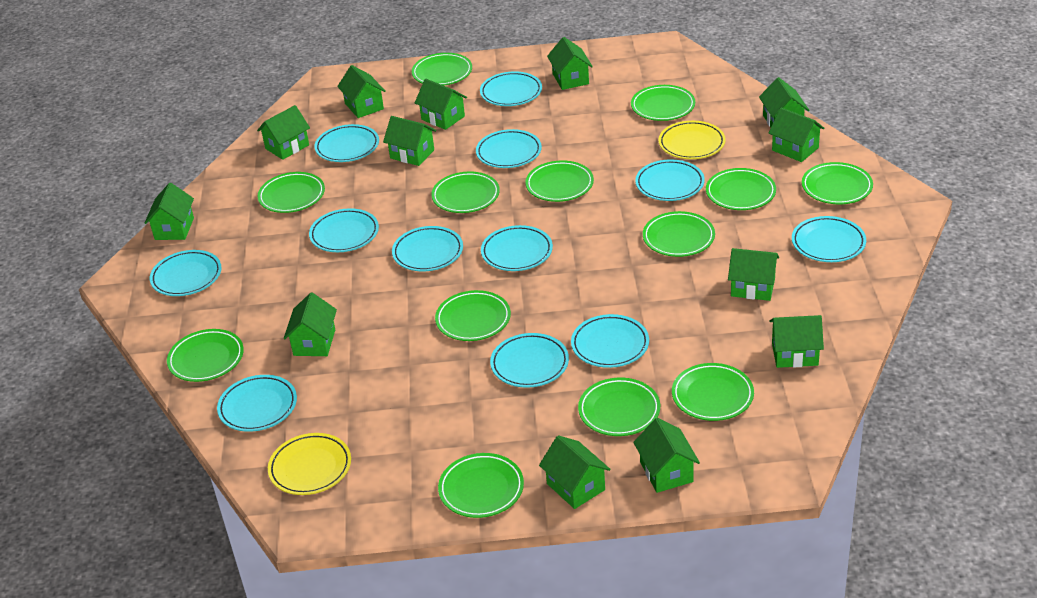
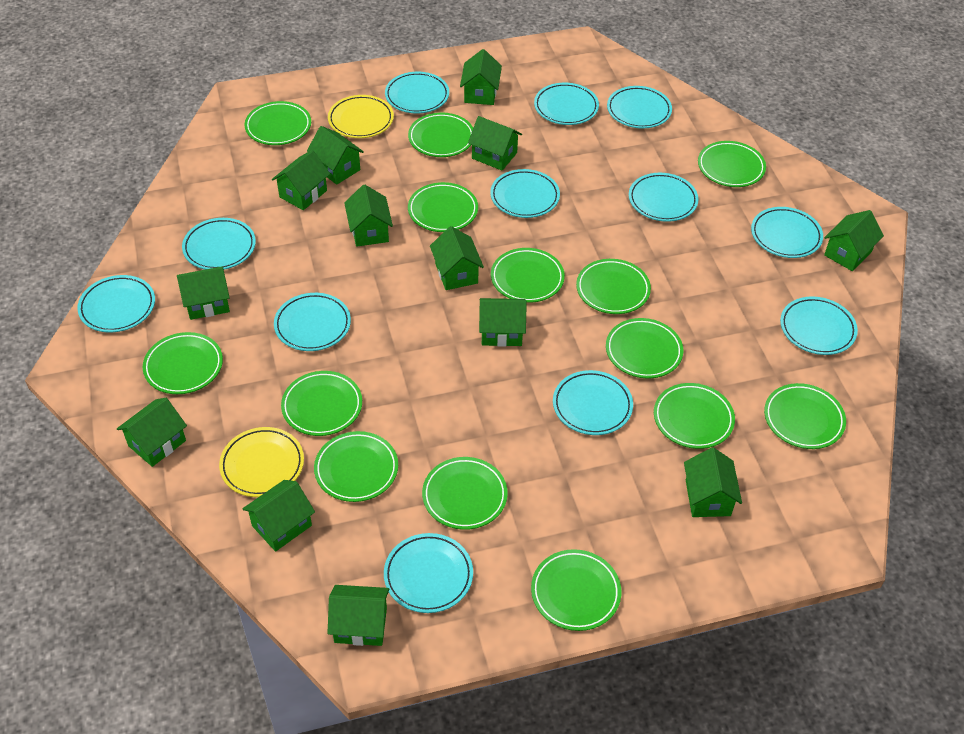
green plate: 13 -> 14

